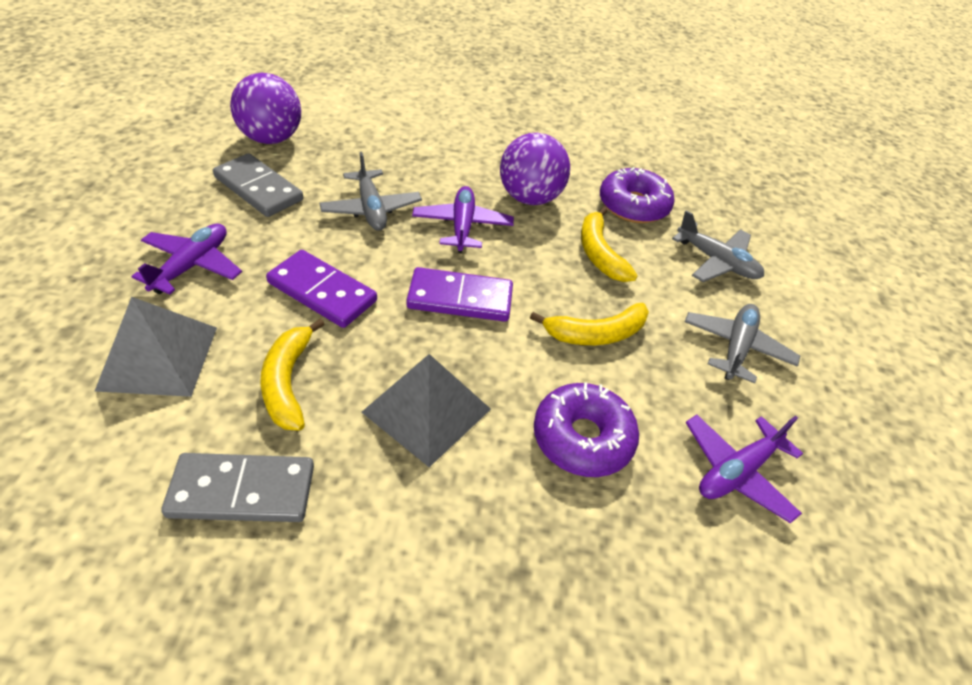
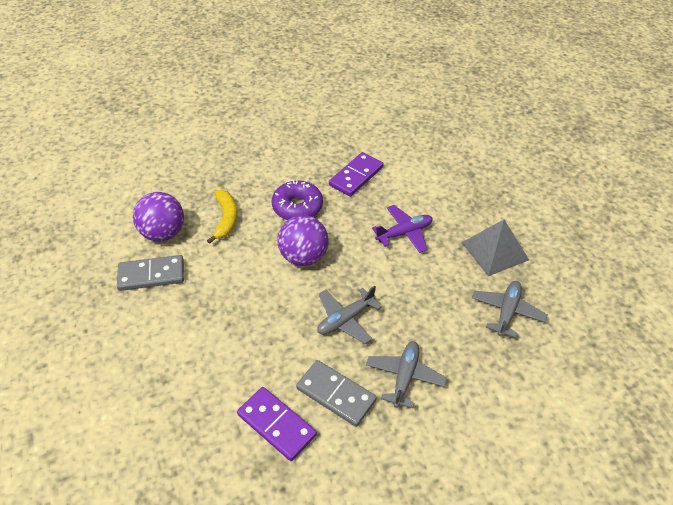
grey pyramid: 2 -> 1
purple donut: 2 -> 1
purple plane: 3 -> 1
yellow banana: 3 -> 1

